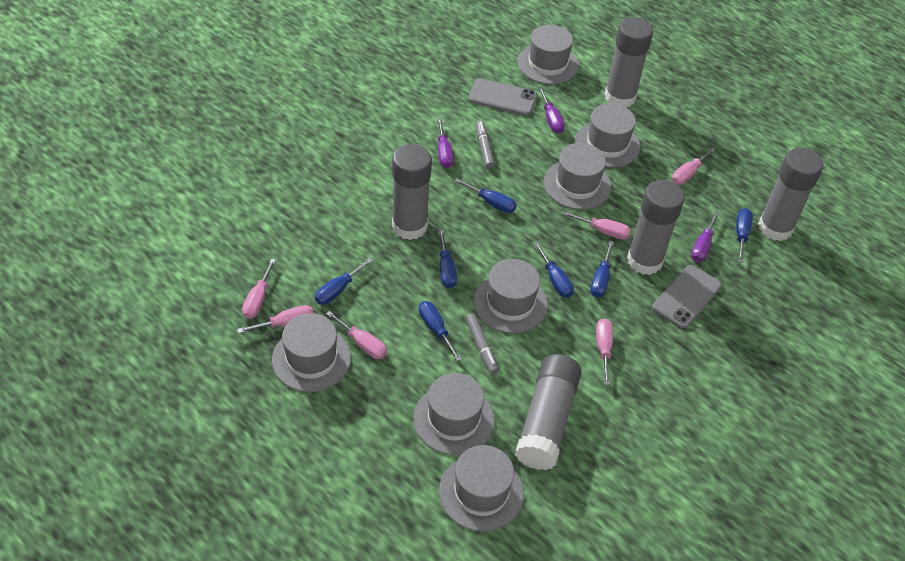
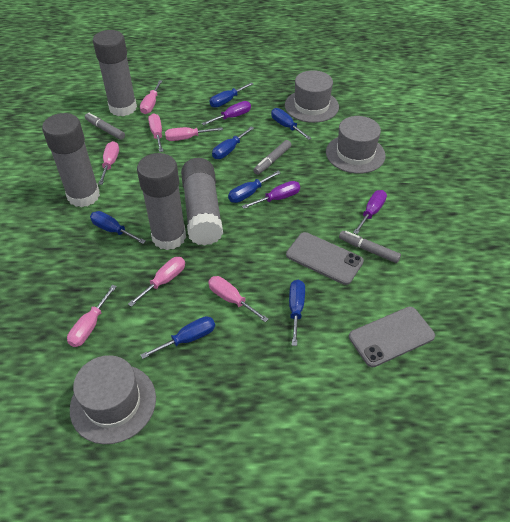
grey glue stick: 5 -> 4
grey hat: 7 -> 3
grey marker: 2 -> 3
pink screwdriver: 6 -> 7

